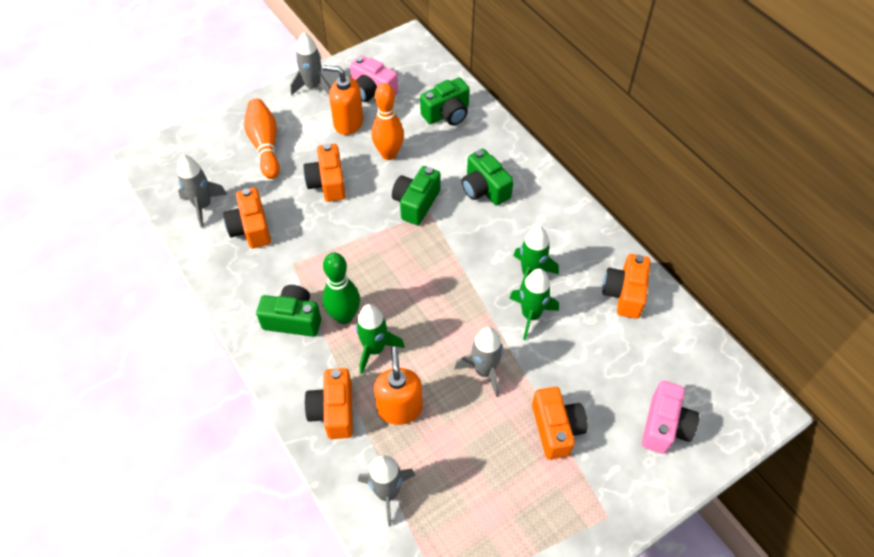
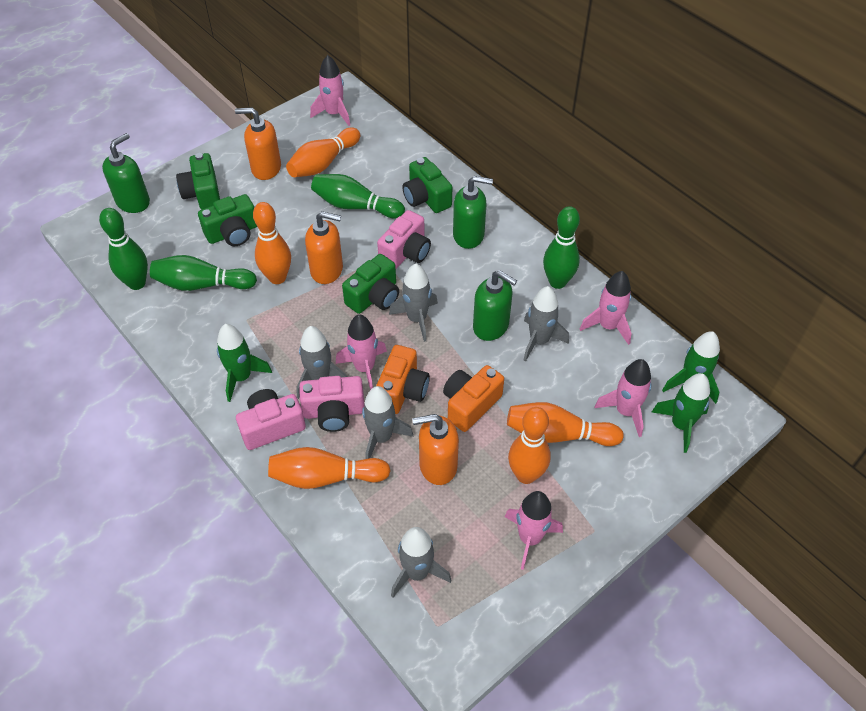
green bowling pin: 1 -> 4
green soap dispenser: 0 -> 3
grey rocket: 4 -> 5
orange bowling pin: 2 -> 5
orange camera: 5 -> 2
orange soap dispenser: 2 -> 3
pink camera: 2 -> 3
pink rocket: 0 -> 5

